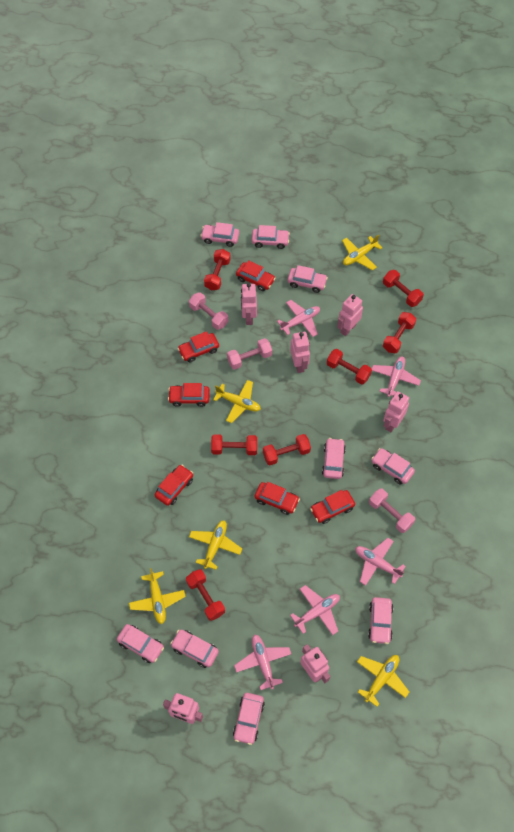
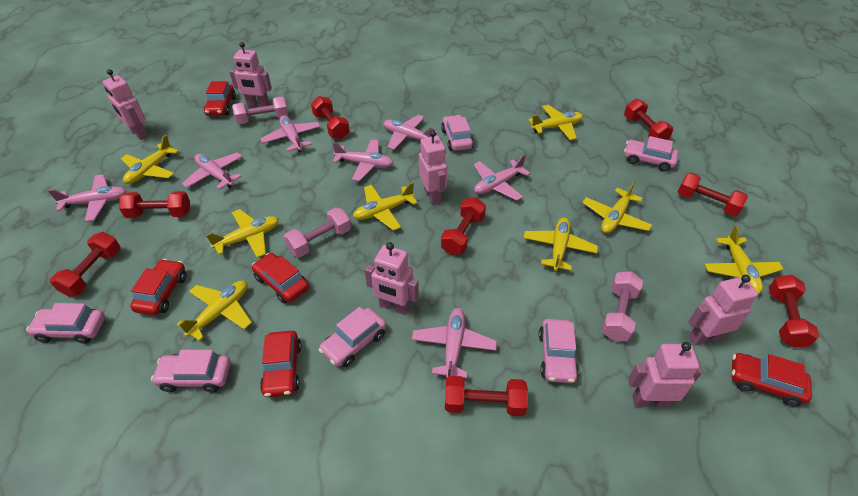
pink car: 9 -> 6
pink plane: 5 -> 7
red car: 6 -> 5
red dumbbell: 7 -> 8
yellow plane: 5 -> 8

